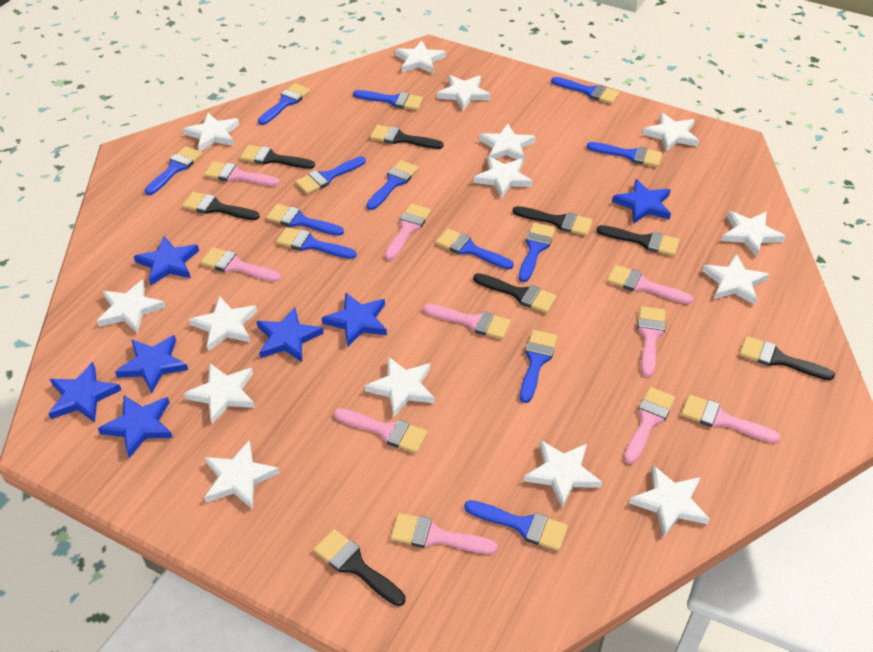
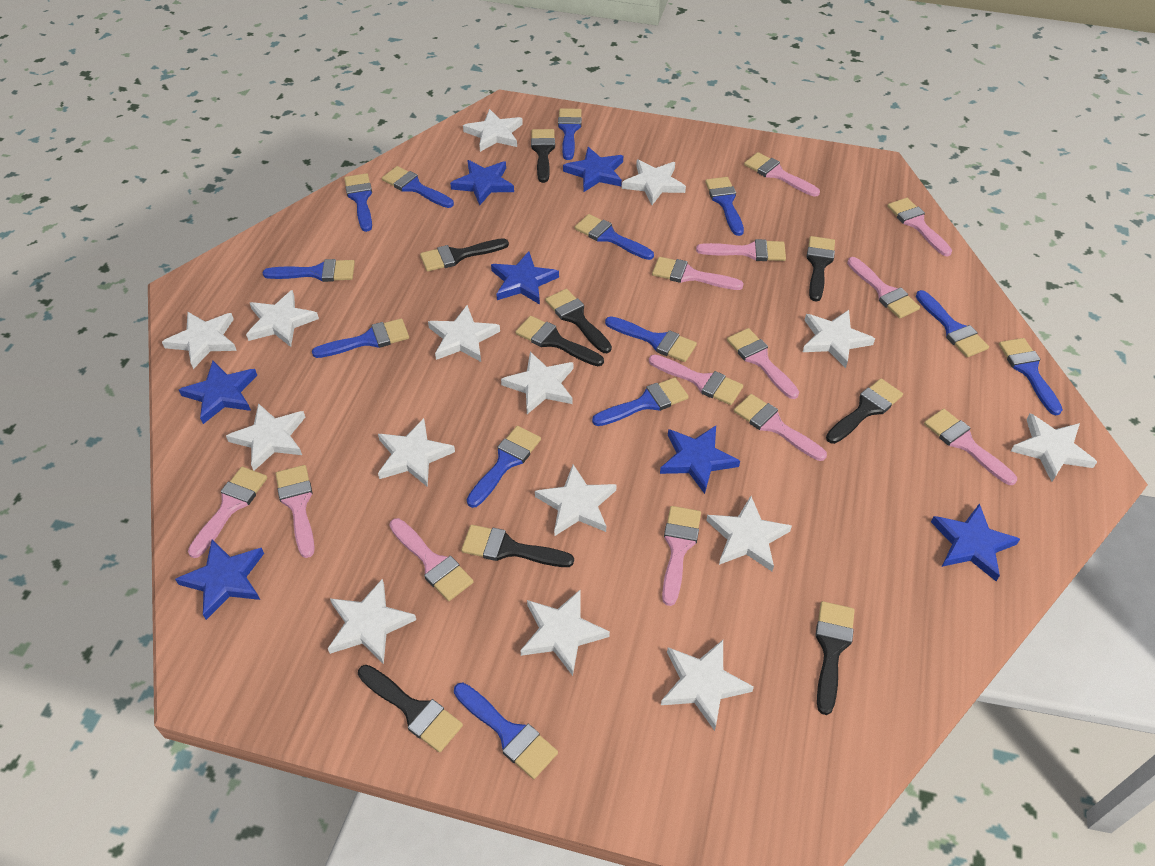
black brush: 8 -> 9
pink brush: 10 -> 13

